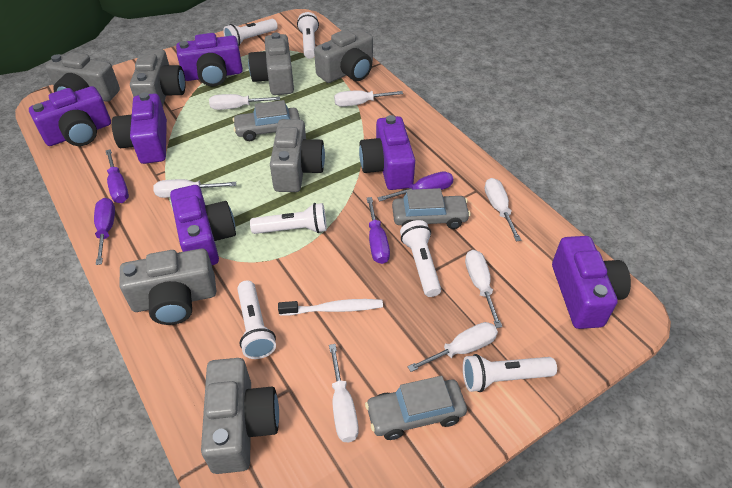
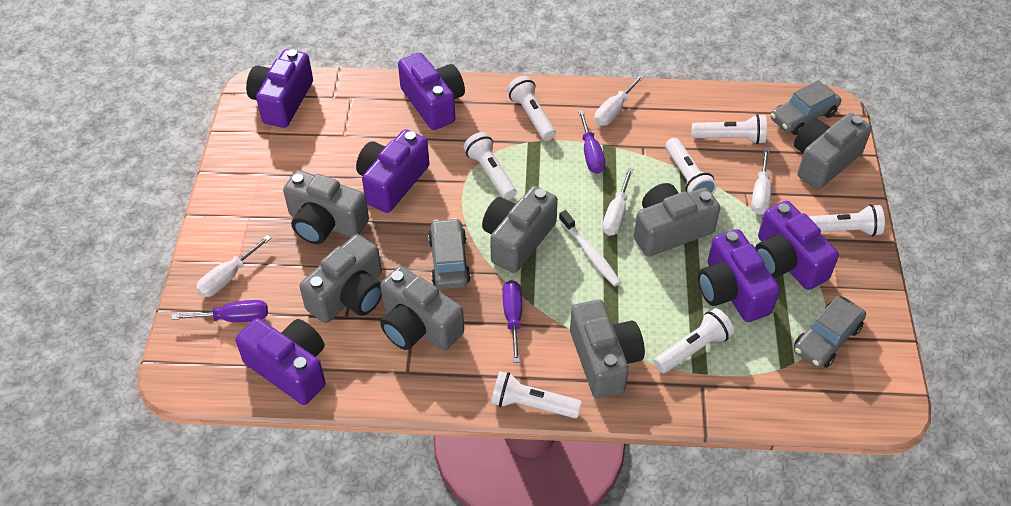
purple screwdriver: 4 -> 3
white flashlight: 6 -> 7
white screwdriver: 7 -> 4

